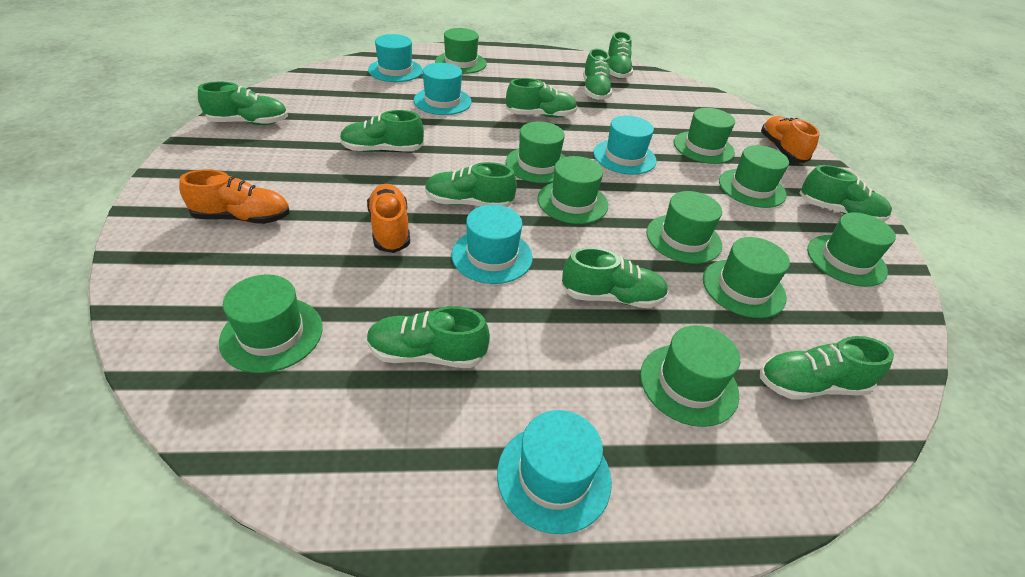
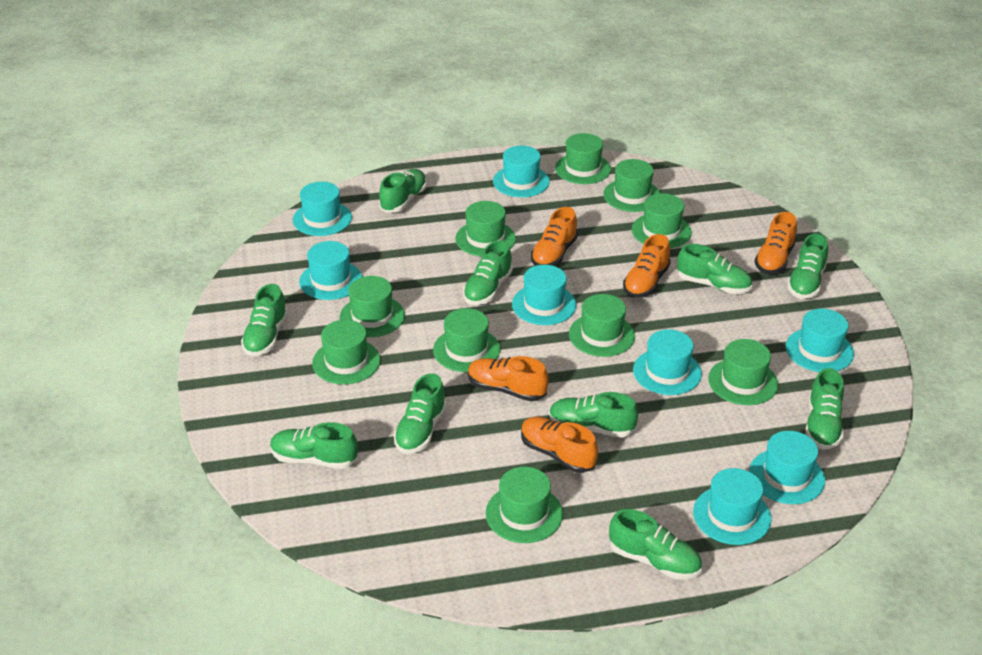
orange shoe: 3 -> 5
turquoise hat: 5 -> 8

